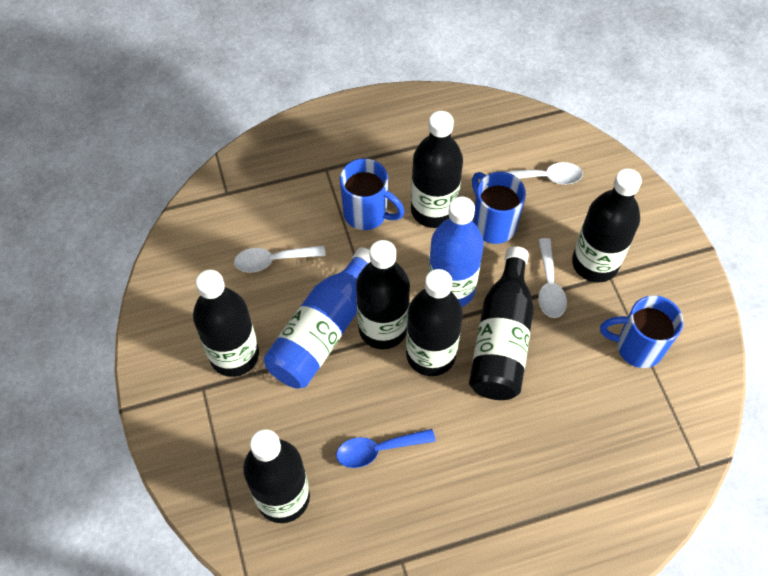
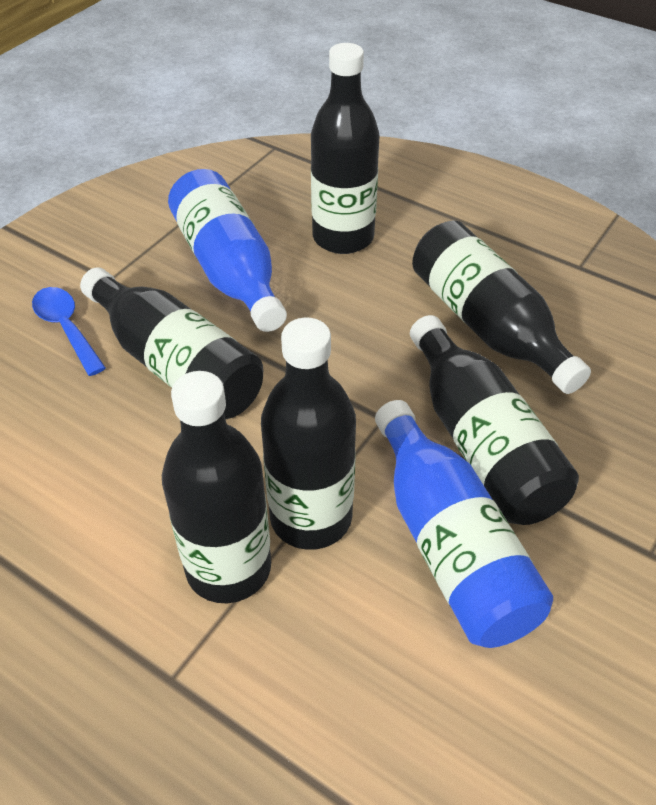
black bottle: 7 -> 6
blue mug: 3 -> 0
white spoon: 3 -> 0

